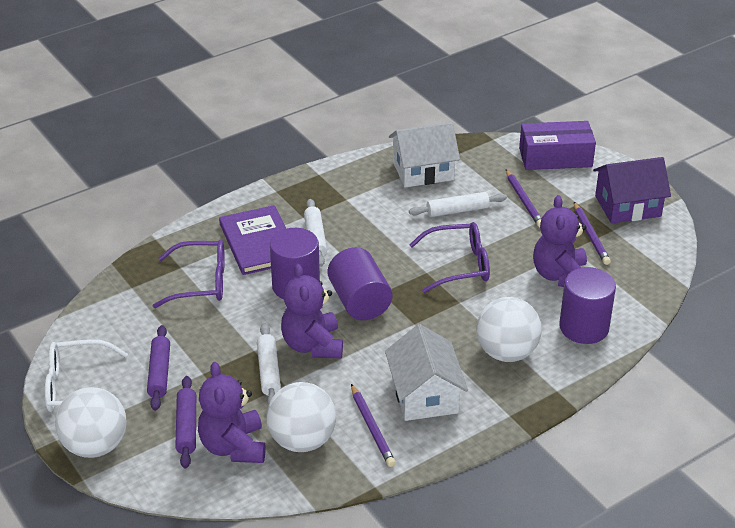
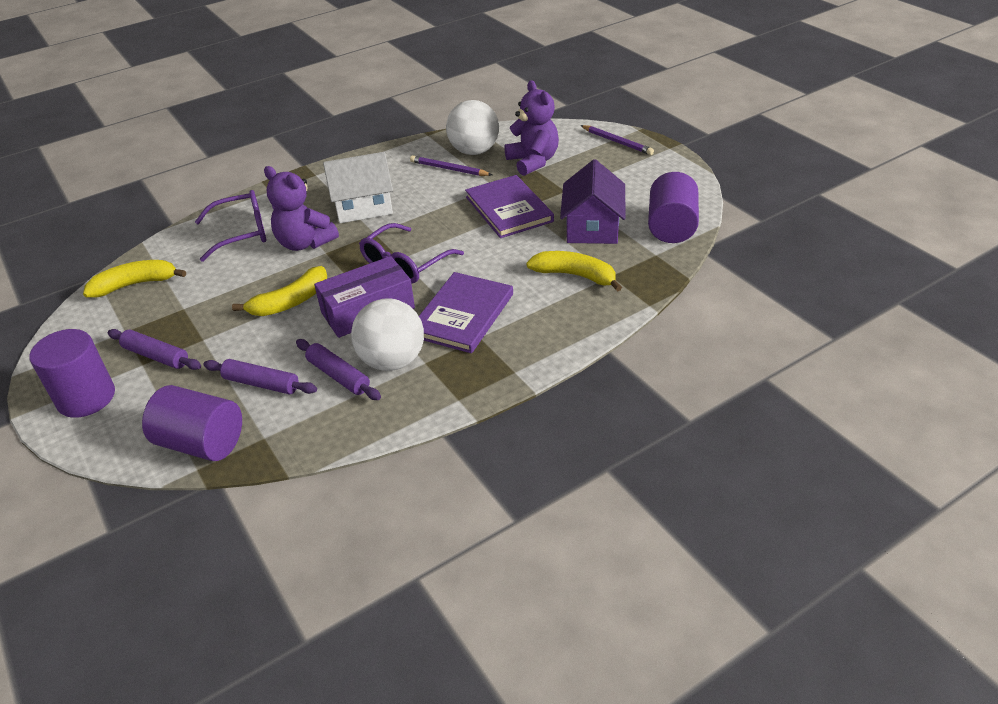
purple book: 1 -> 2
purple pencil: 3 -> 2
purple rolling pin: 2 -> 3
purple teddy bear: 3 -> 2
white ball: 3 -> 2
white glasses: 1 -> 0
white house: 2 -> 1
white rolling pin: 3 -> 0
yellow banana: 0 -> 3

